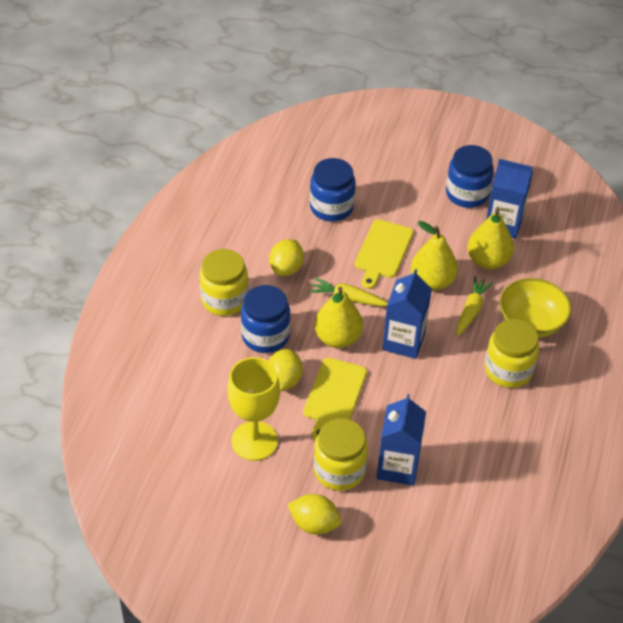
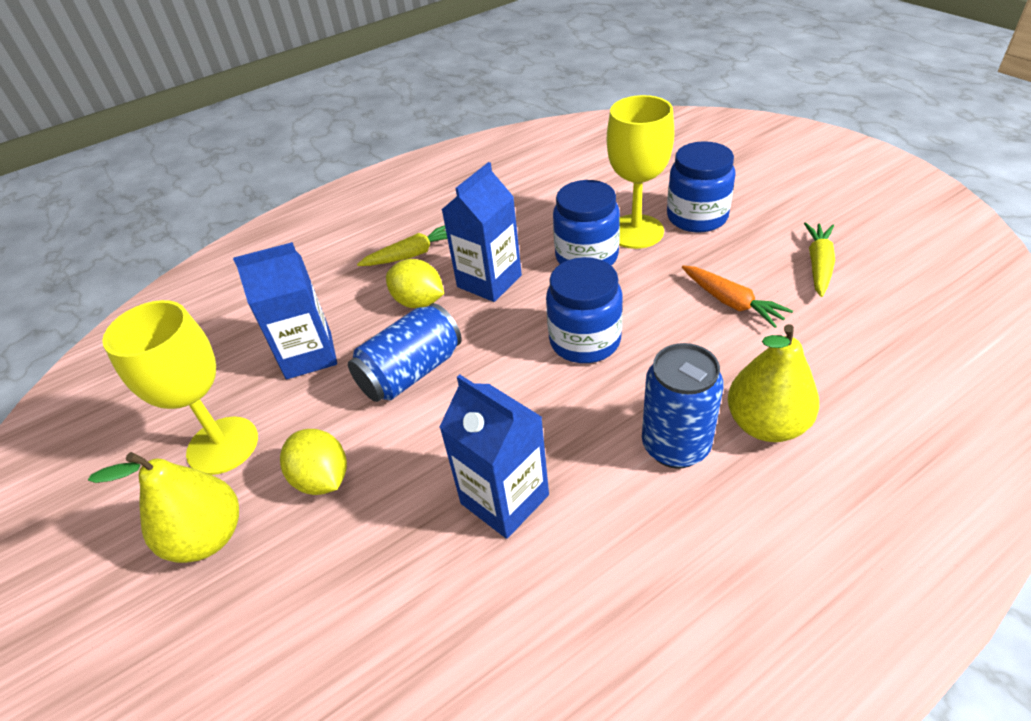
blue can: 0 -> 2
orange carrot: 0 -> 1
yellow bowl: 1 -> 0
yellow cutting board: 2 -> 0
yellow goblet: 1 -> 2
yellow jar: 3 -> 0
yellow lemon: 3 -> 2
yellow pear: 3 -> 2

